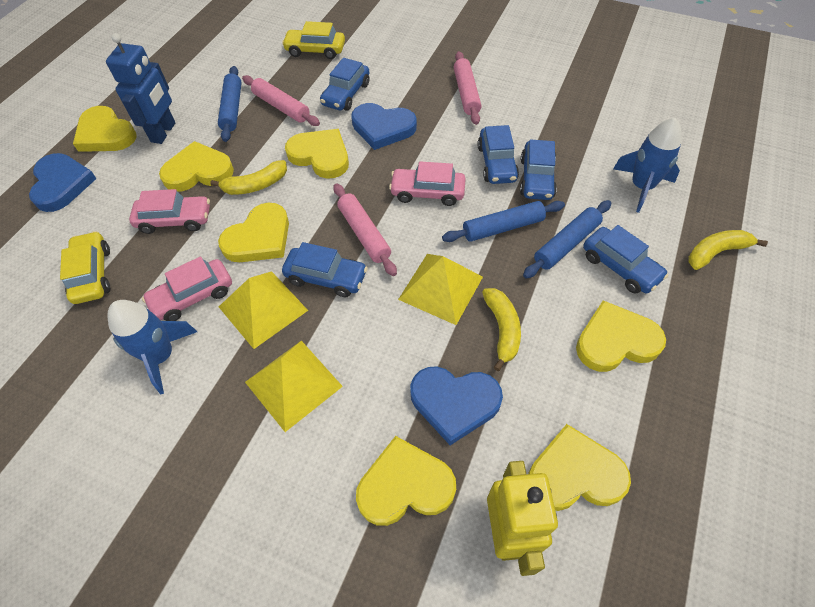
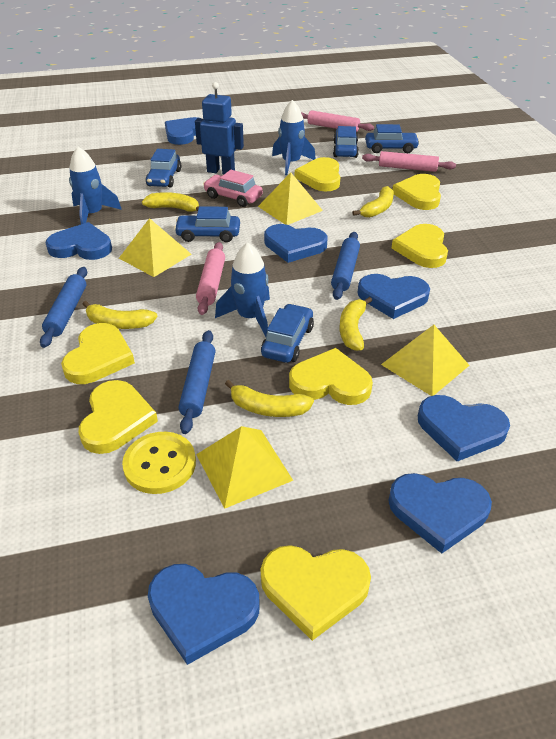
blue heart: 3 -> 7
blue rocket: 2 -> 3
pink car: 3 -> 1
yellow banana: 3 -> 5
yellow button: 0 -> 1
yellow car: 2 -> 0
yellow pyramid: 3 -> 4
yellow robot: 1 -> 0

